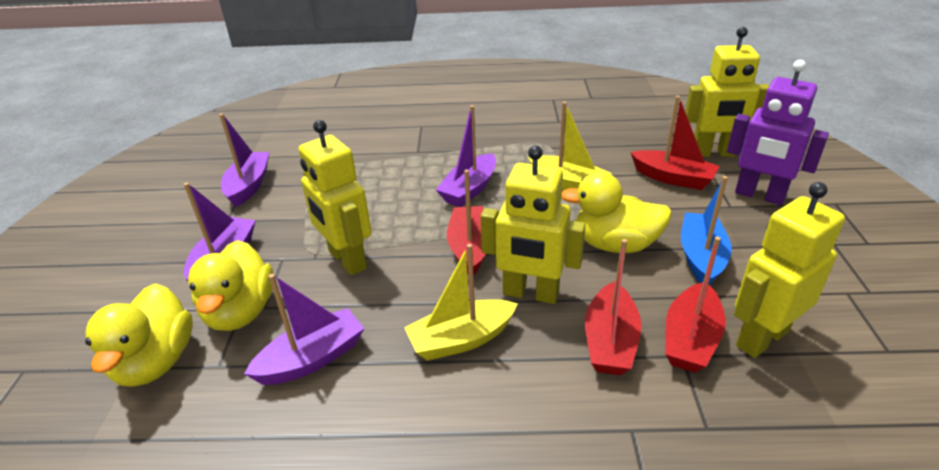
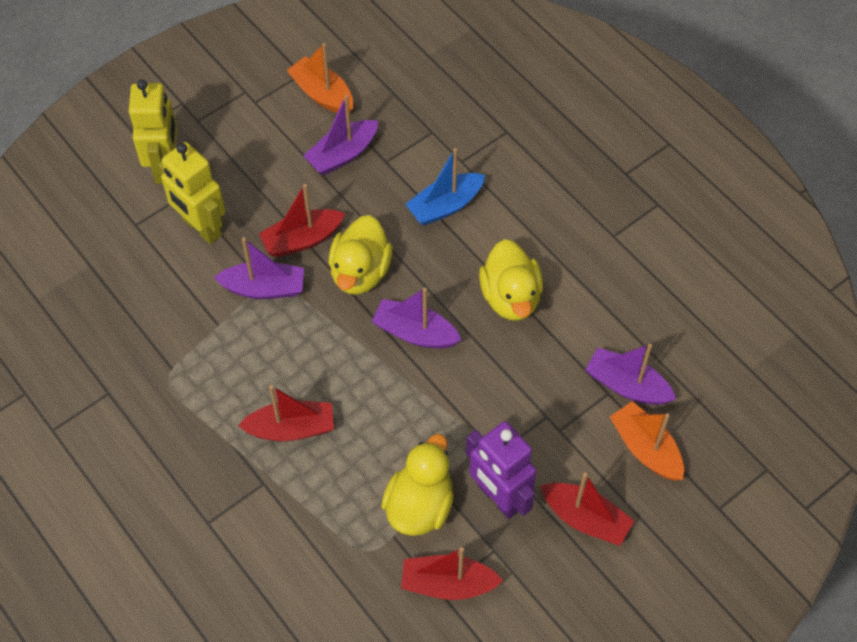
orange boat: 0 -> 2
yellow boat: 2 -> 0
yellow robot: 4 -> 2

